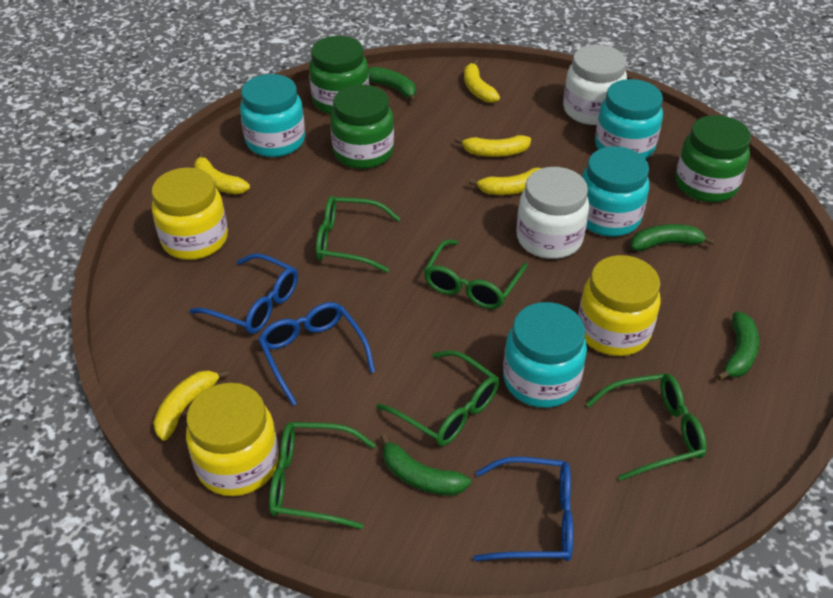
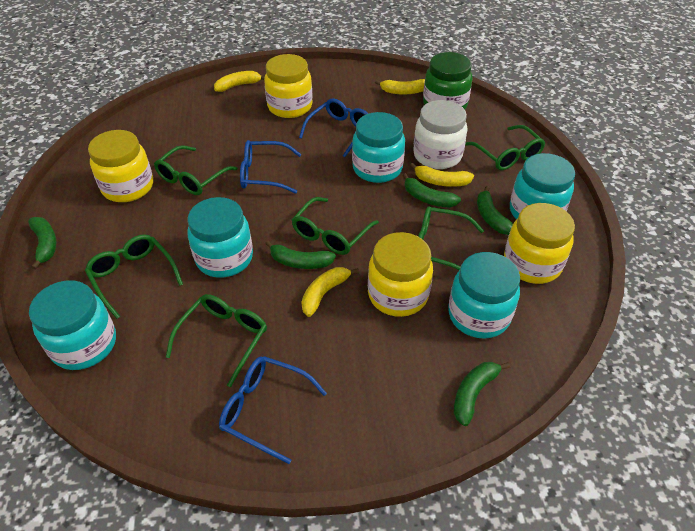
green banana: 4 -> 5
green glasses: 5 -> 6
green jar: 3 -> 1
turquoise jar: 4 -> 5
white jar: 2 -> 1
yellow banana: 5 -> 4
yellow jar: 3 -> 4

